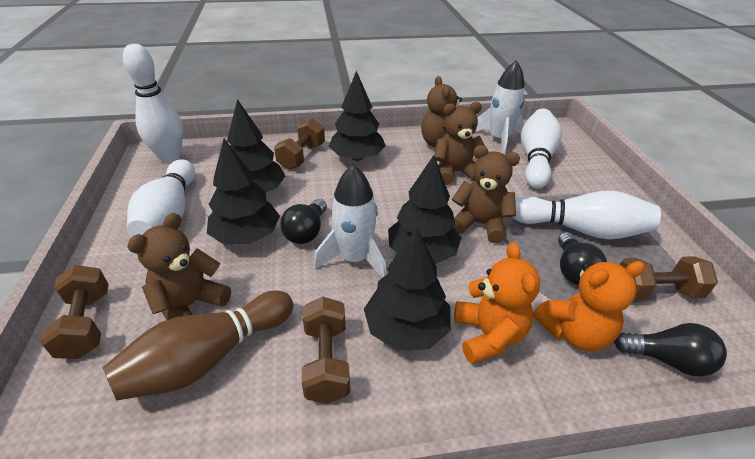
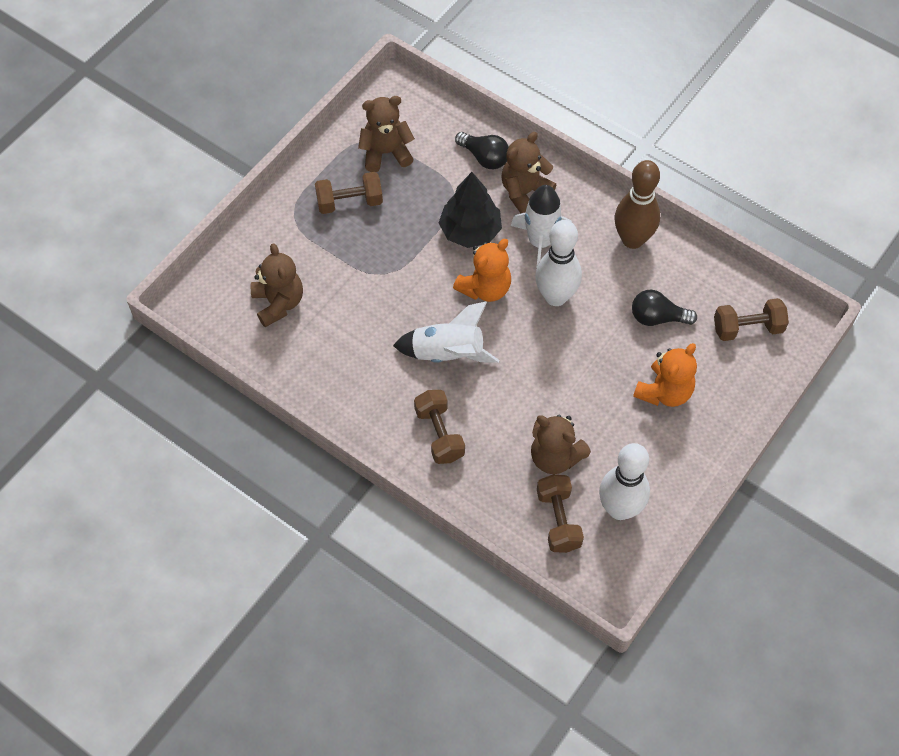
black light bulb: 3 -> 2
black tree: 5 -> 1
white bowling pin: 4 -> 2

